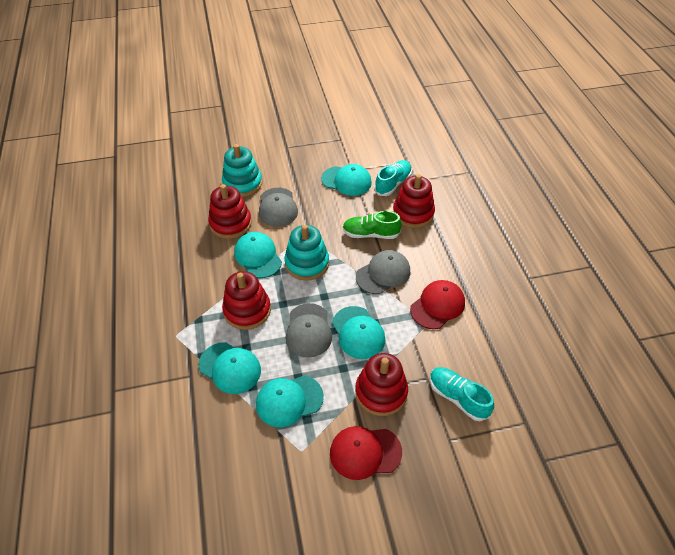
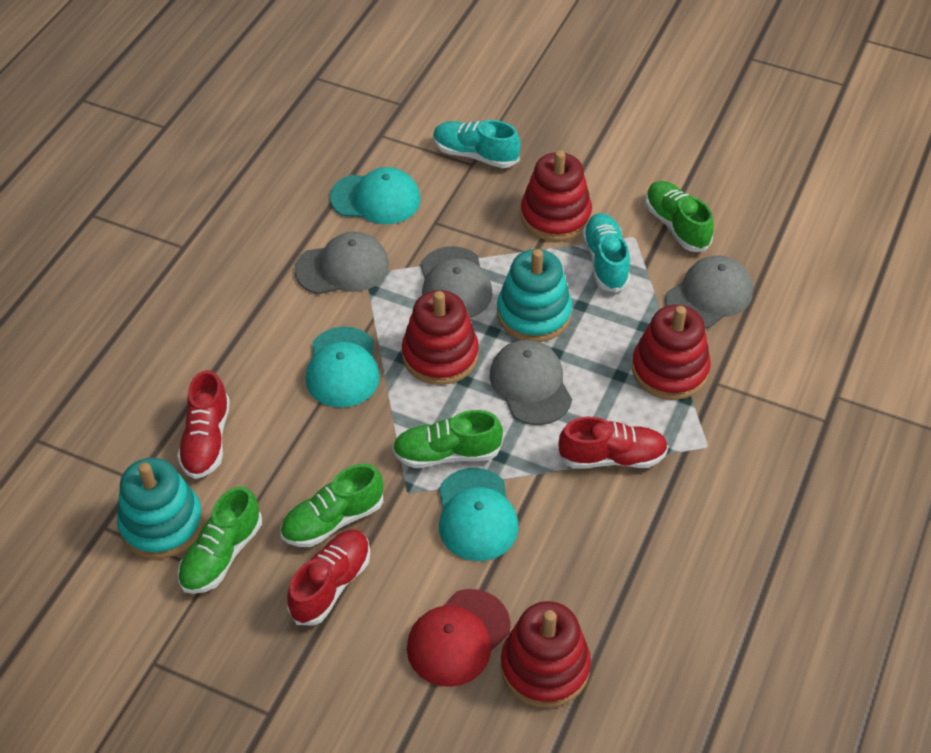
green shoe: 1 -> 4
grey cap: 3 -> 4
red cap: 2 -> 1
red shoe: 0 -> 3
turquoise cap: 5 -> 3

